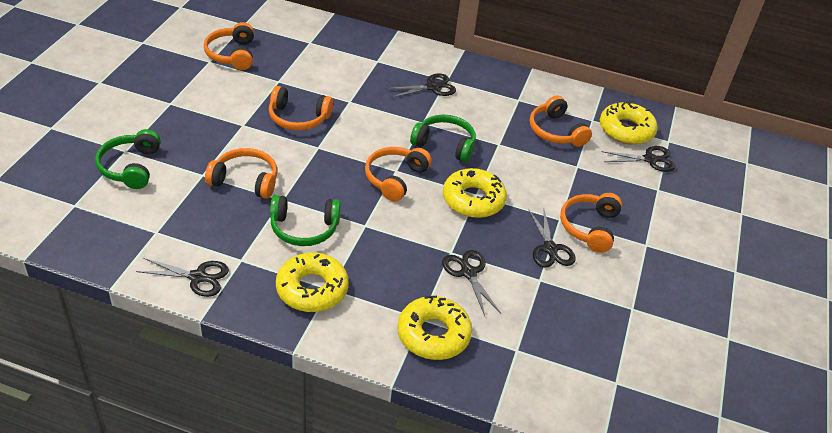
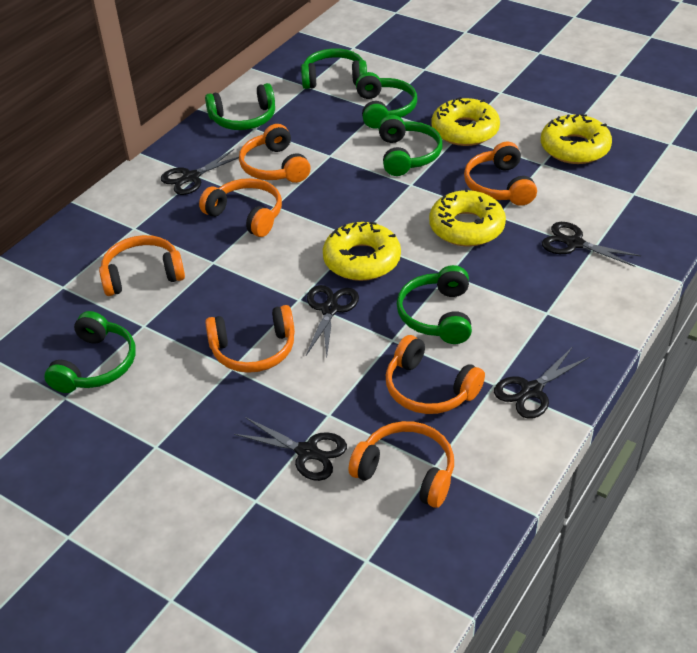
green headphones: 3 -> 6
orange headphones: 6 -> 7

